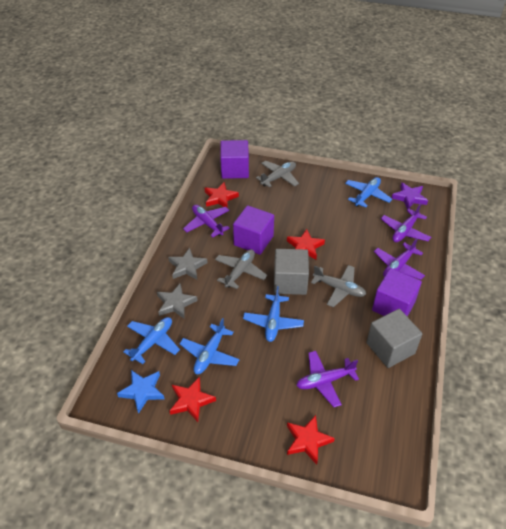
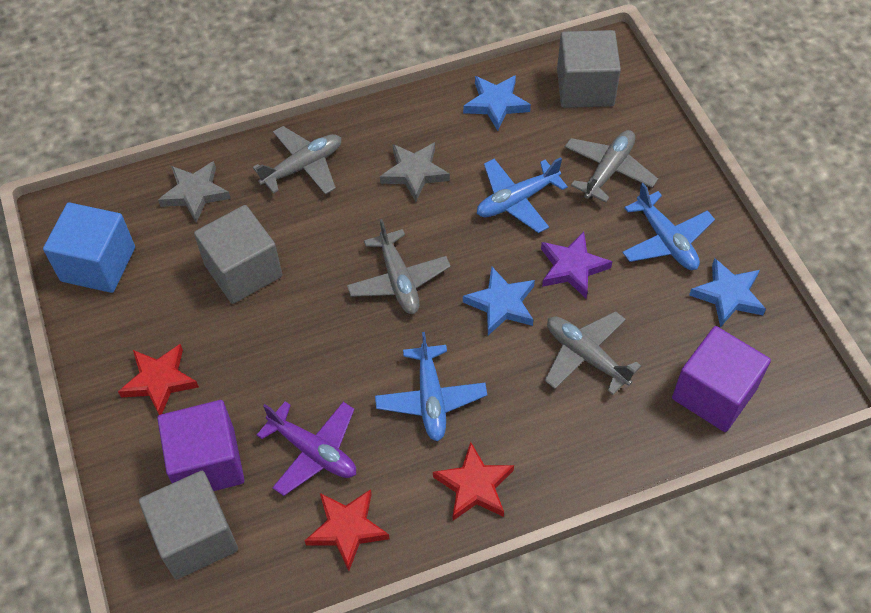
blue cube: 0 -> 1
blue plane: 4 -> 3
blue star: 1 -> 3
grey cube: 2 -> 3
grey plane: 3 -> 4
purple cube: 3 -> 2
purple plane: 4 -> 1
red star: 4 -> 3

